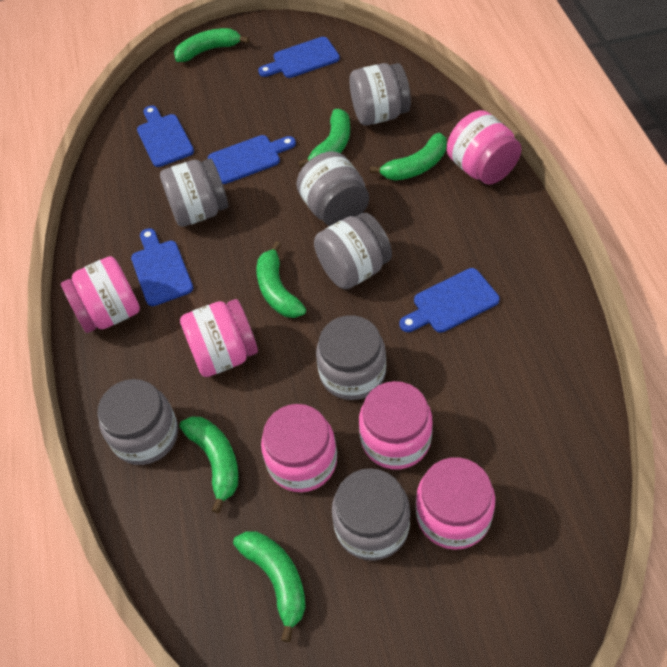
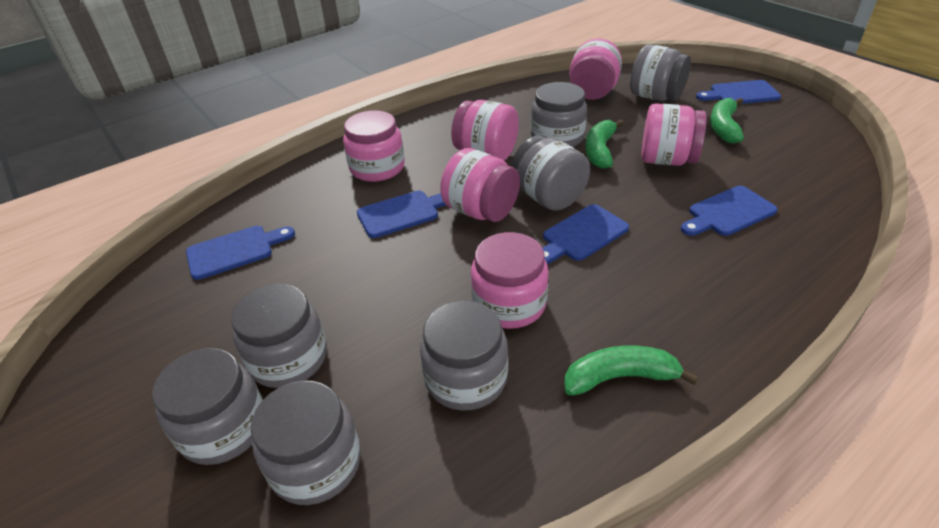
green banana: 6 -> 3

